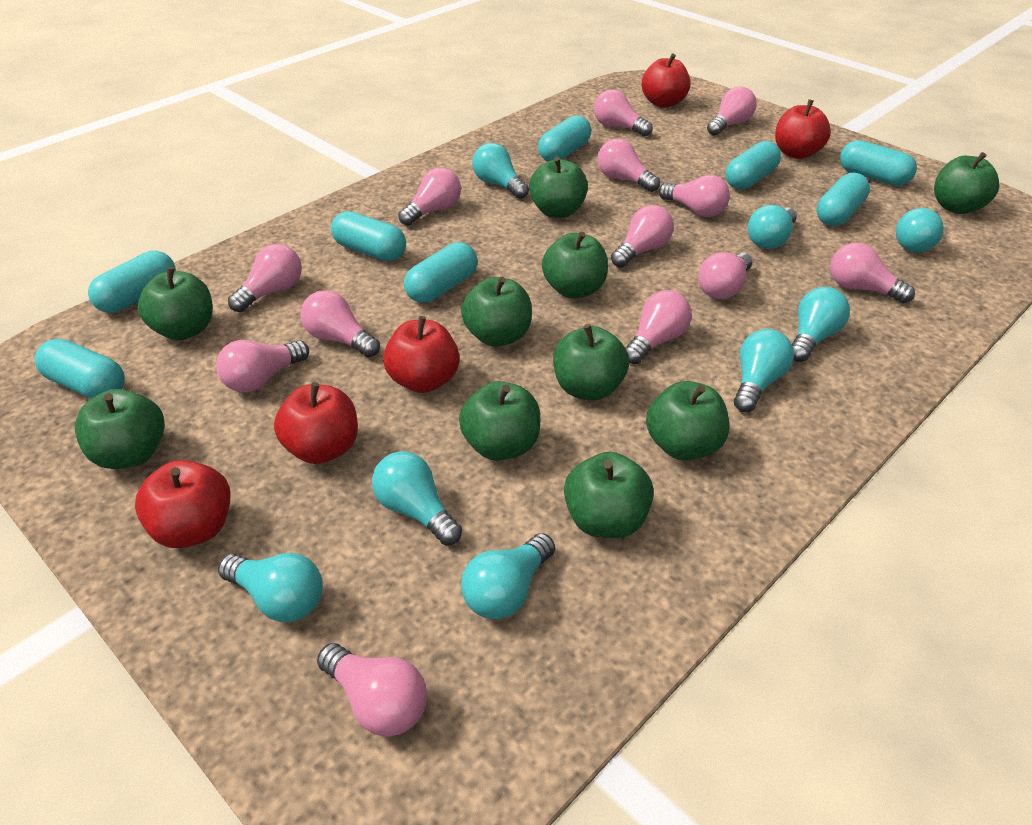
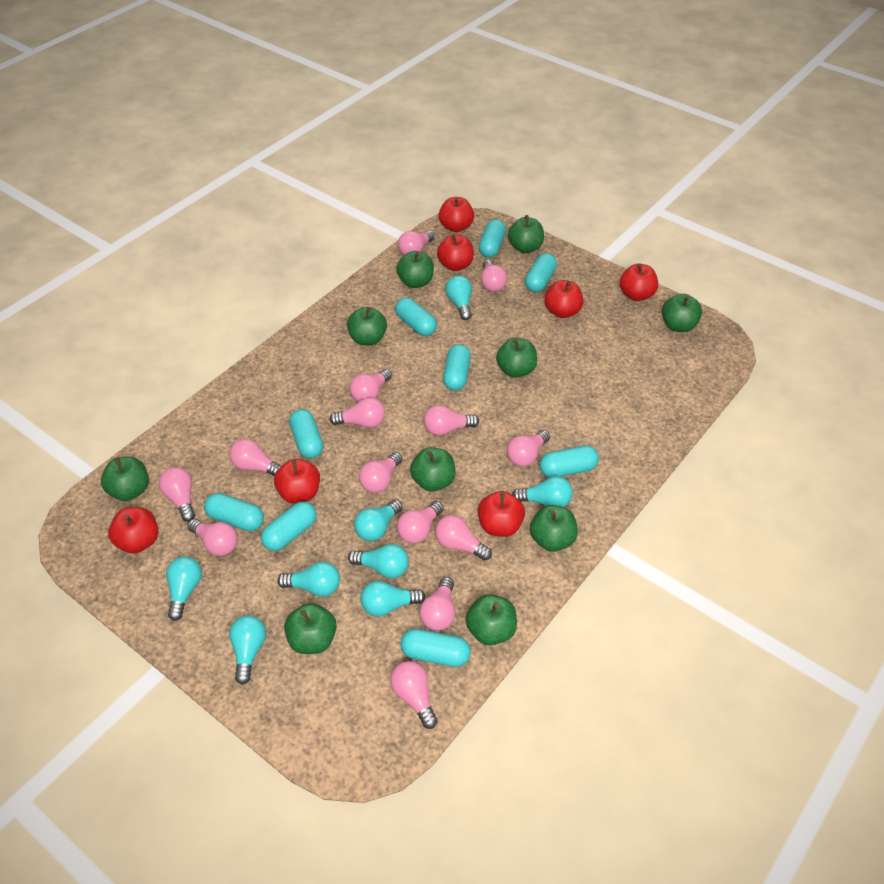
pink light bulb: 13 -> 14
red apple: 5 -> 7
turquoise capsule: 8 -> 9

